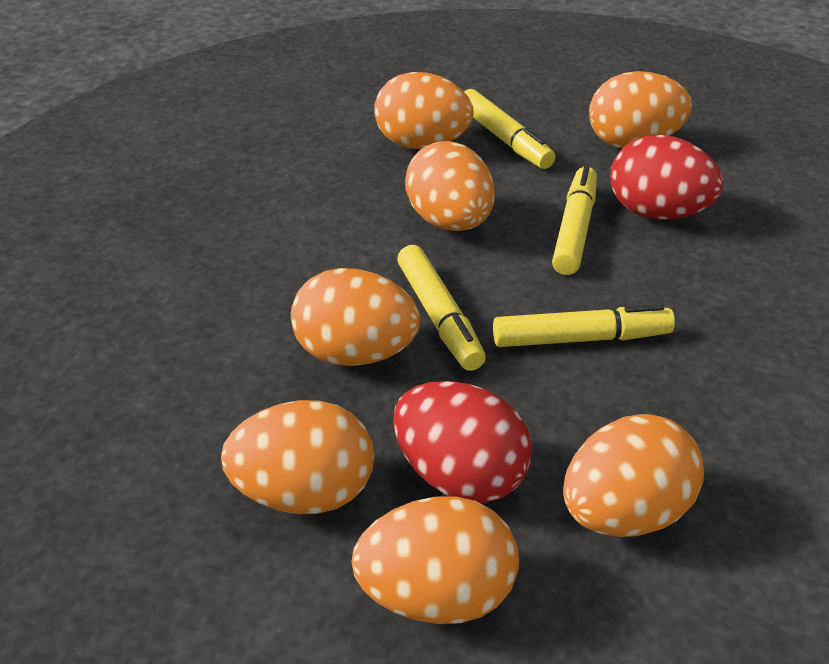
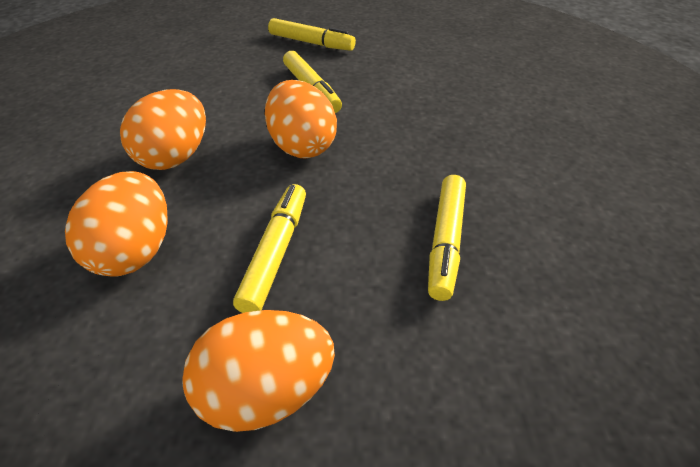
orange egg: 7 -> 4
red egg: 2 -> 0

